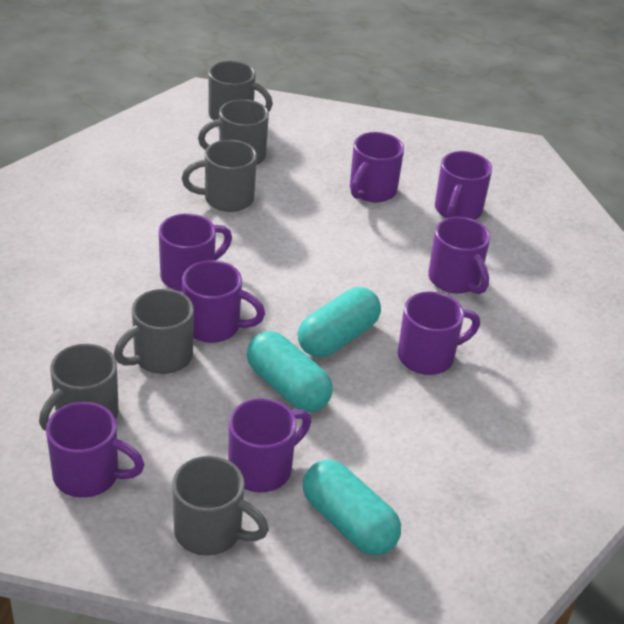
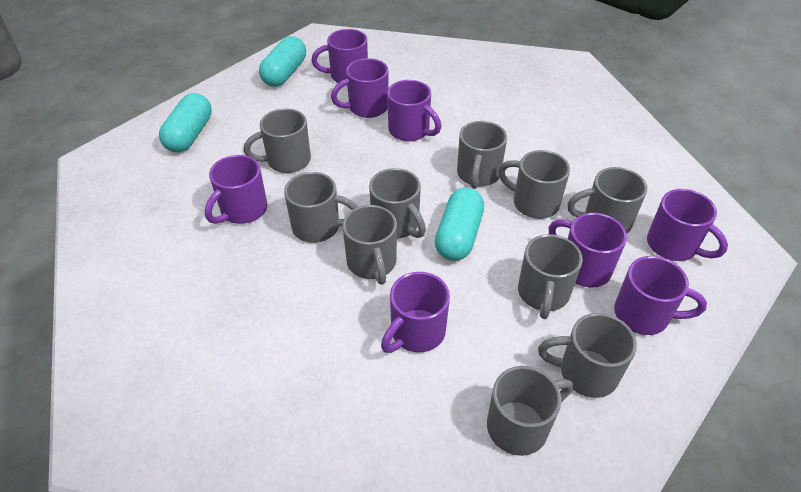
grey mug: 6 -> 10

